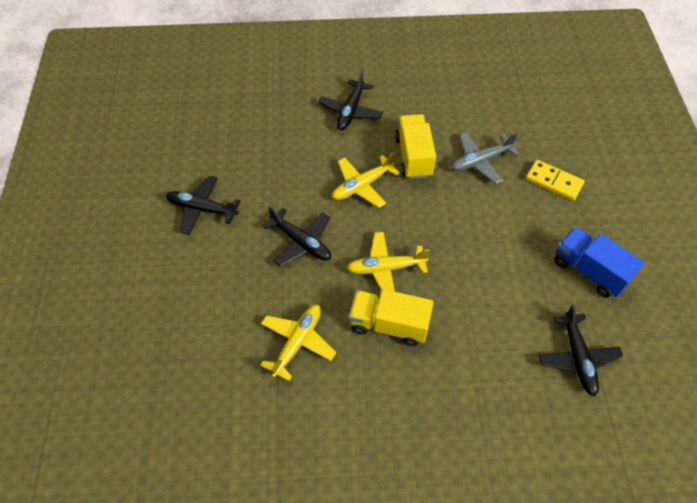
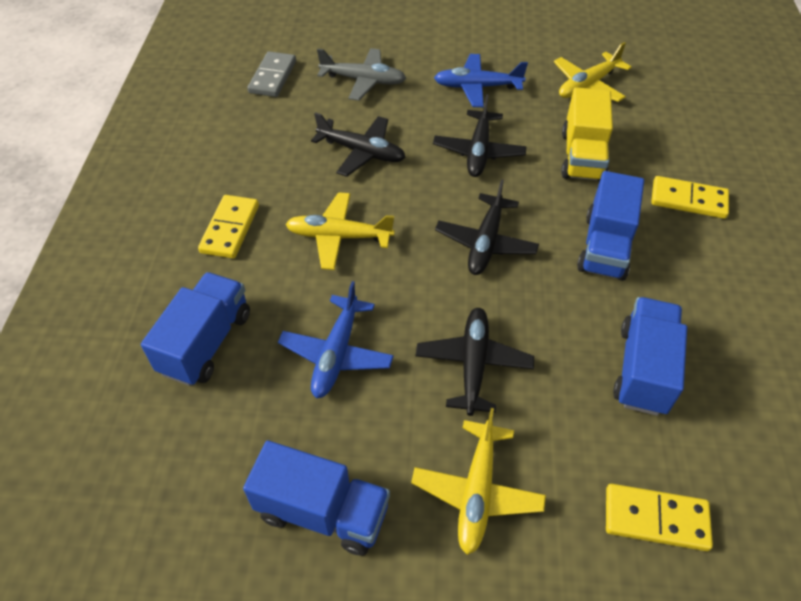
blue plane: 0 -> 2
blue truck: 1 -> 4
grey domino: 0 -> 1
yellow domino: 1 -> 3
yellow truck: 2 -> 1

